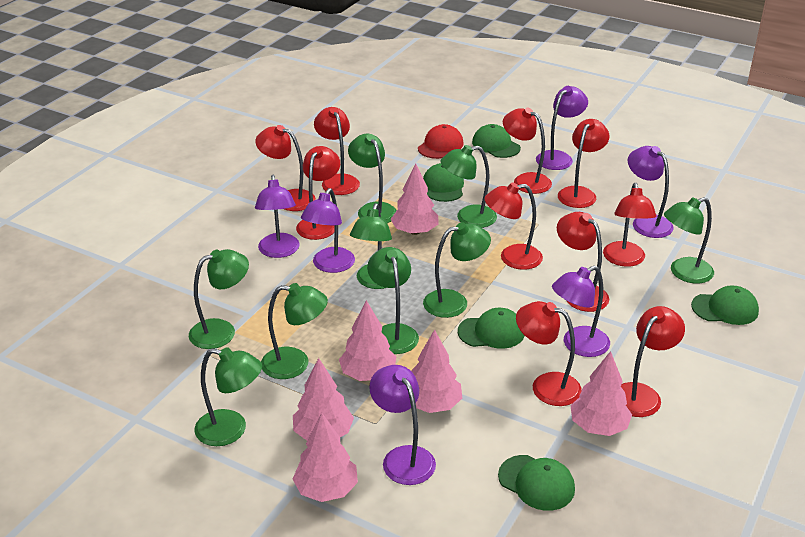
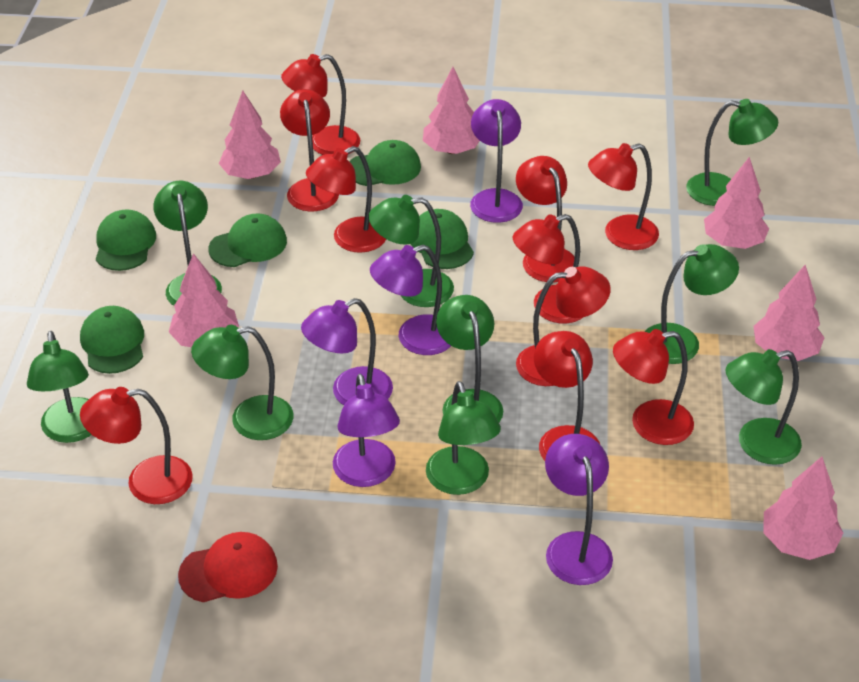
purple lamp: 6 -> 5

